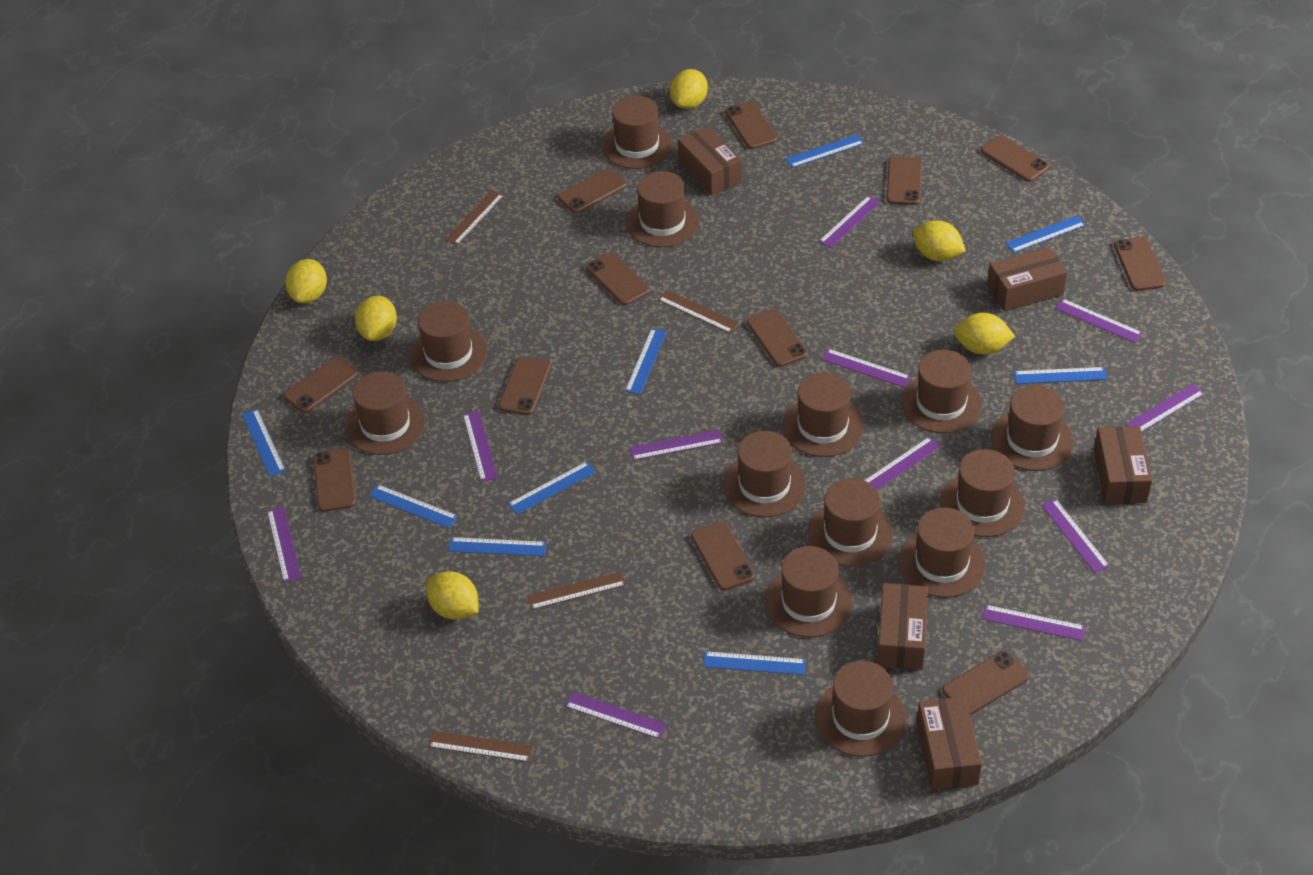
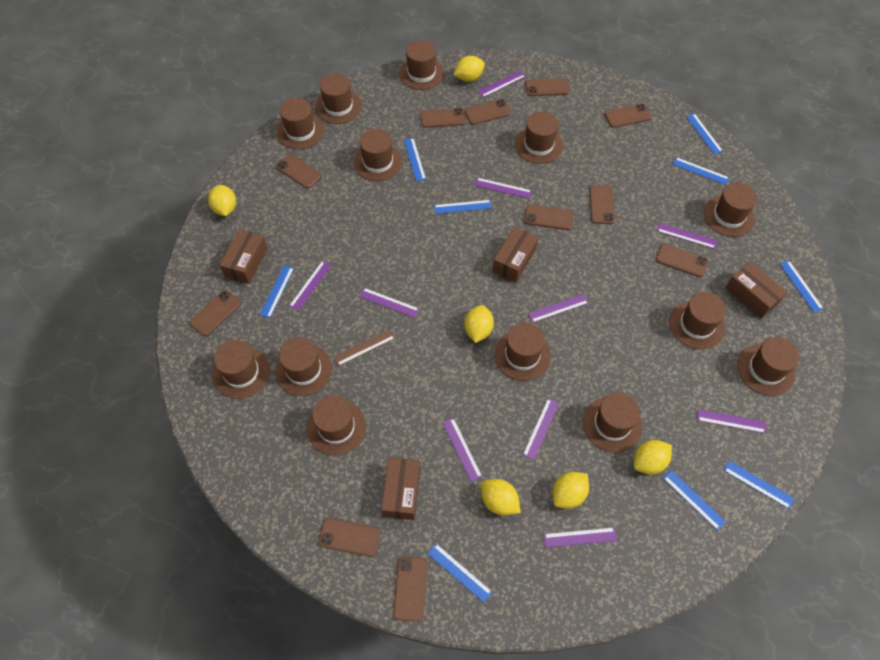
brown box: 5 -> 4
brown phone: 12 -> 11
brown ruler: 4 -> 1
purple ruler: 11 -> 10

